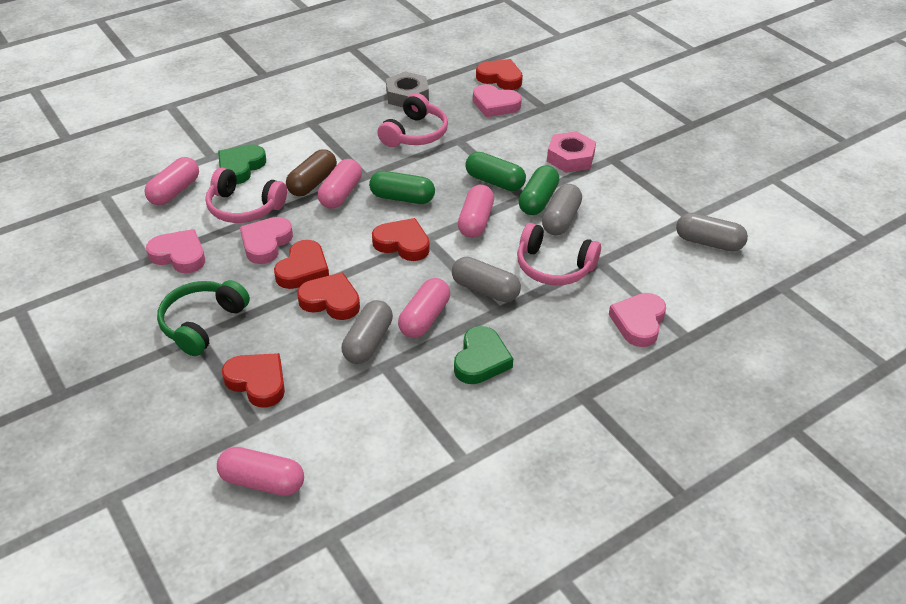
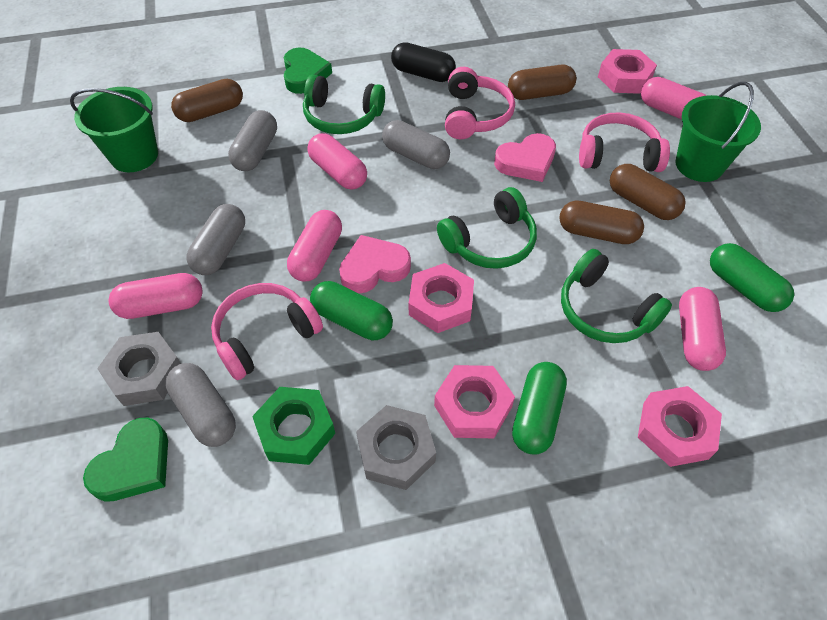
black capsule: 0 -> 1
brown capsule: 1 -> 4
green bucket: 0 -> 2
green headphones: 1 -> 3
green nut: 0 -> 1
grey nut: 1 -> 2
pink heart: 4 -> 2
pink nut: 1 -> 4
red heart: 5 -> 0

